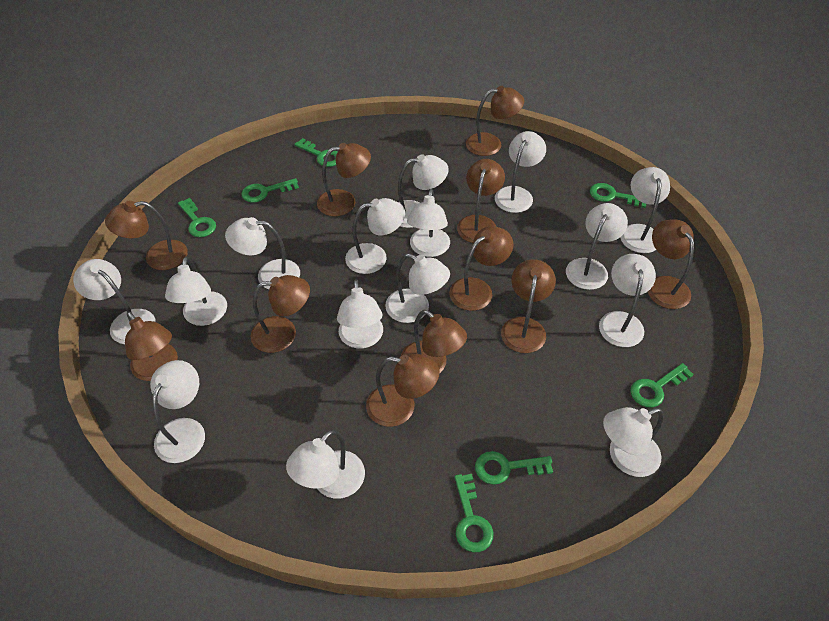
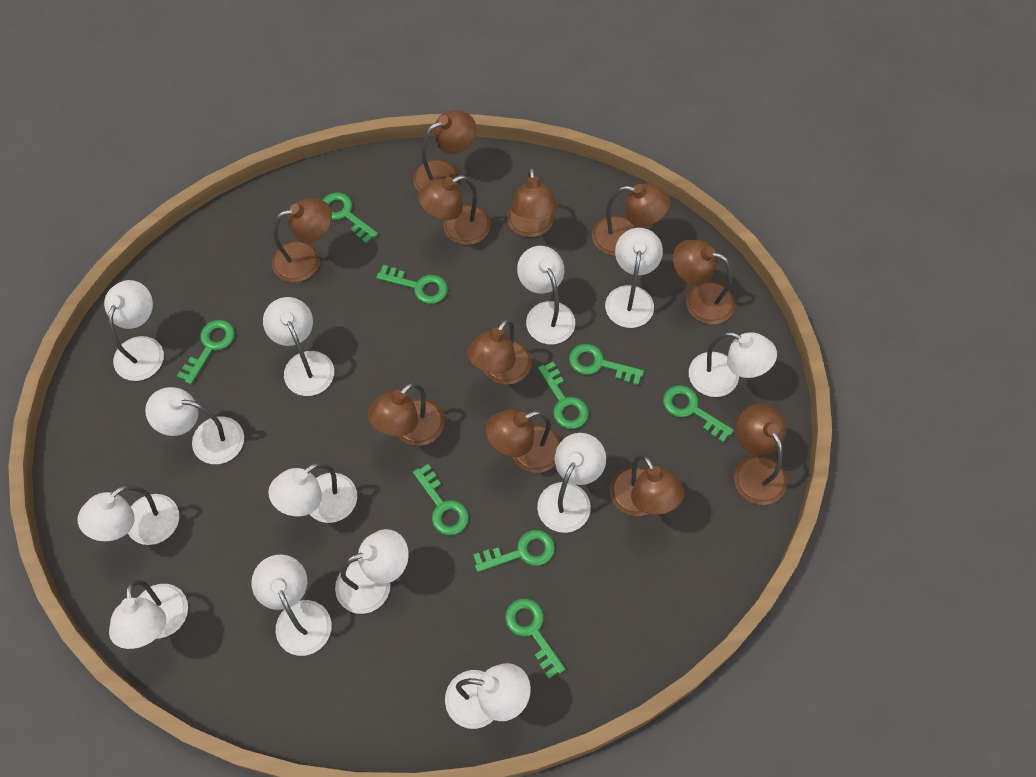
green key: 7 -> 9
white lamp: 15 -> 13

